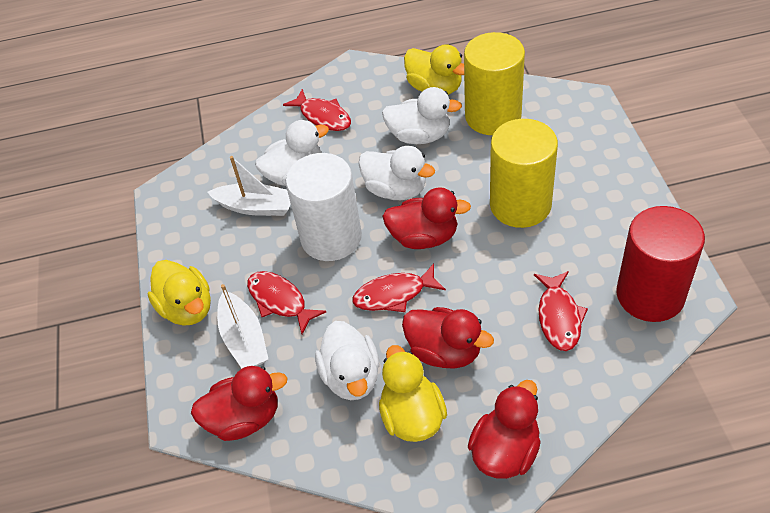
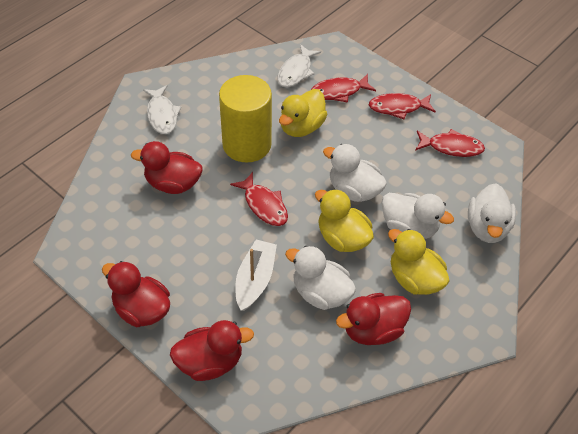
red cylinder: 1 -> 0
white boat: 2 -> 1
white cylinder: 1 -> 0
white fish: 0 -> 2
yellow cylinder: 2 -> 1

